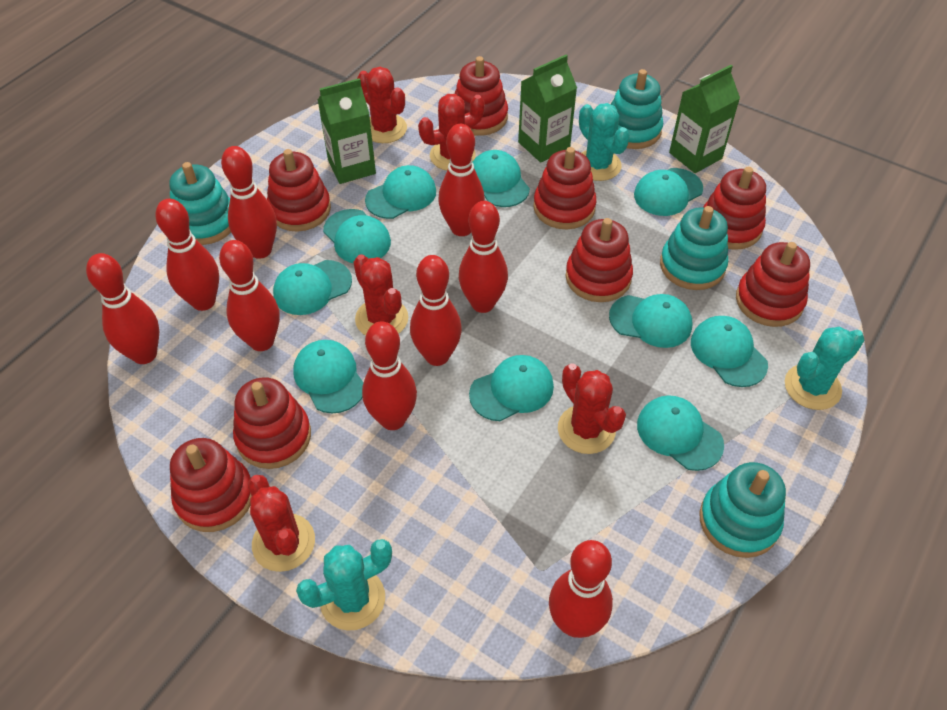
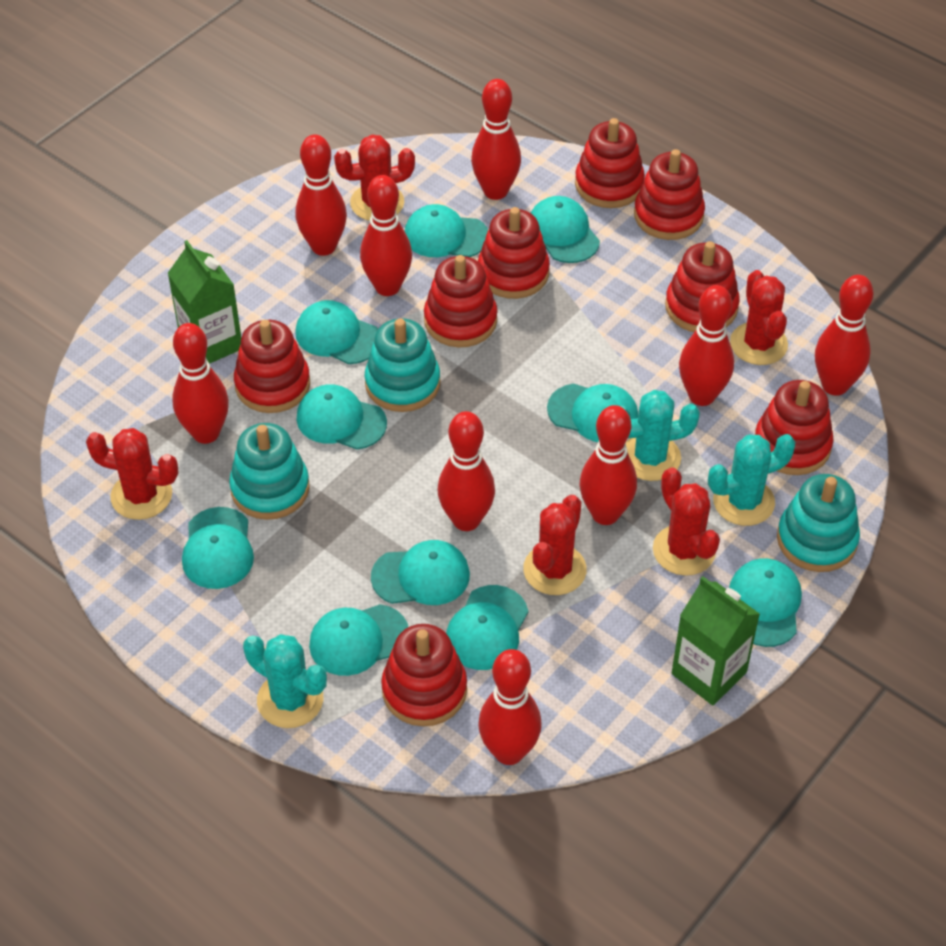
green carton: 3 -> 2
turquoise stacking toy: 4 -> 3

